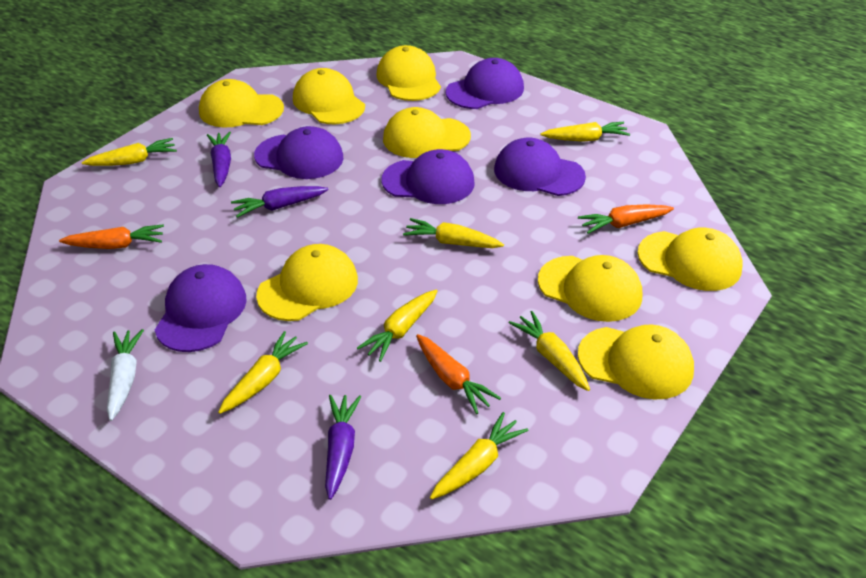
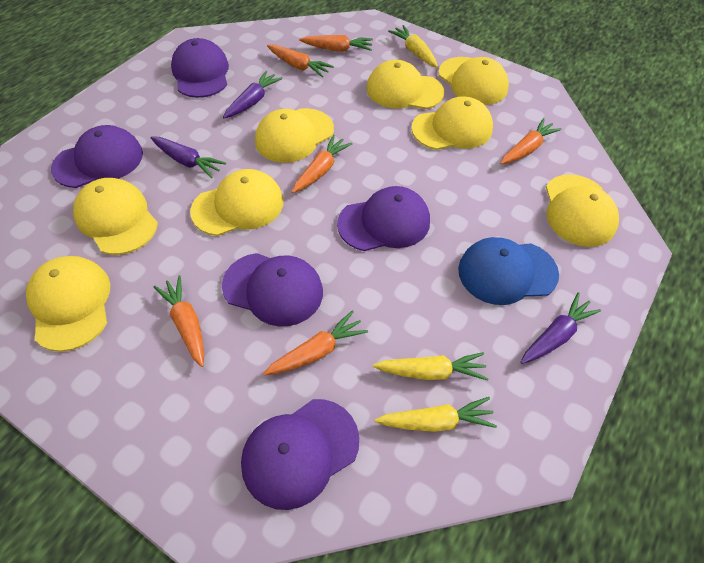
blue cap: 0 -> 1
orange carrot: 3 -> 6
white carrot: 1 -> 0
yellow carrot: 7 -> 3

